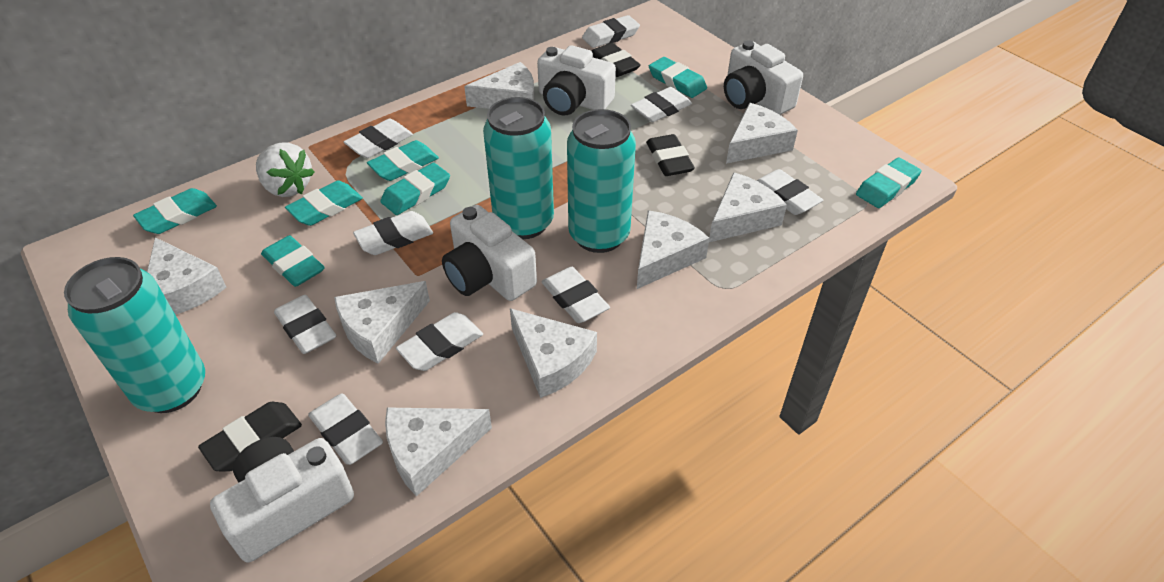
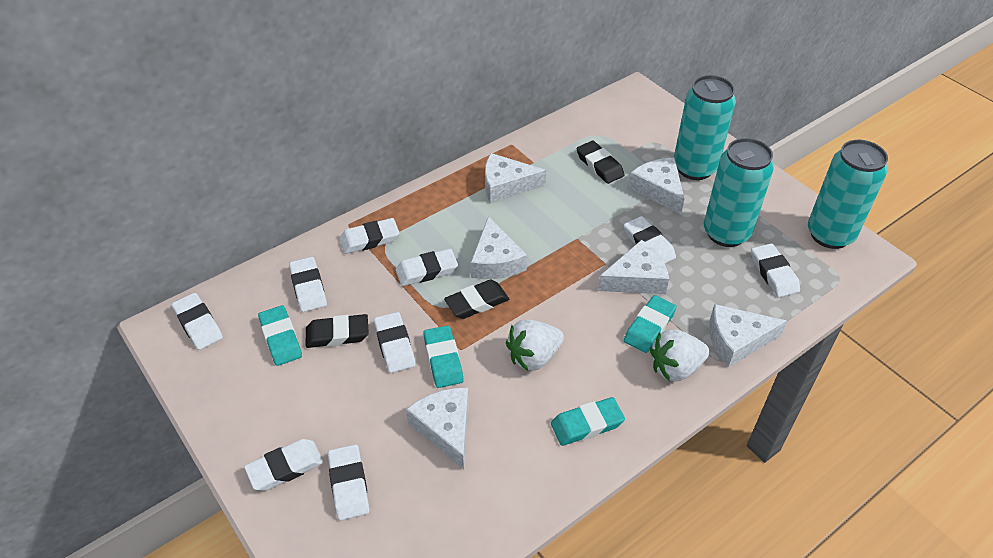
turquoise eraser: 7 -> 4
white camera: 4 -> 0
white cheese: 8 -> 6
white strawberry: 1 -> 2

